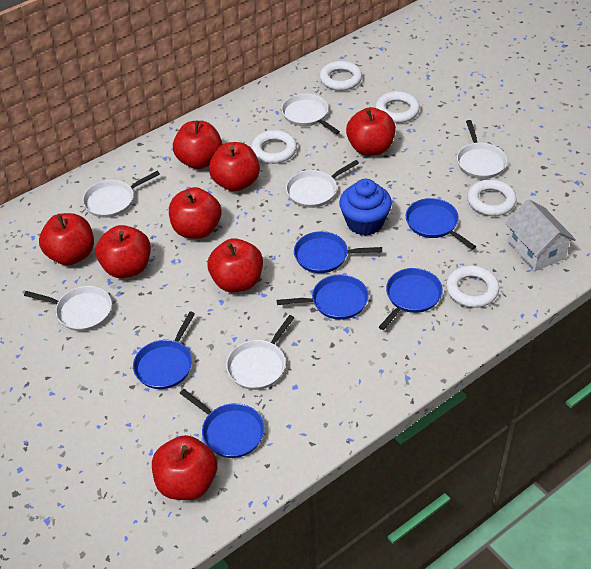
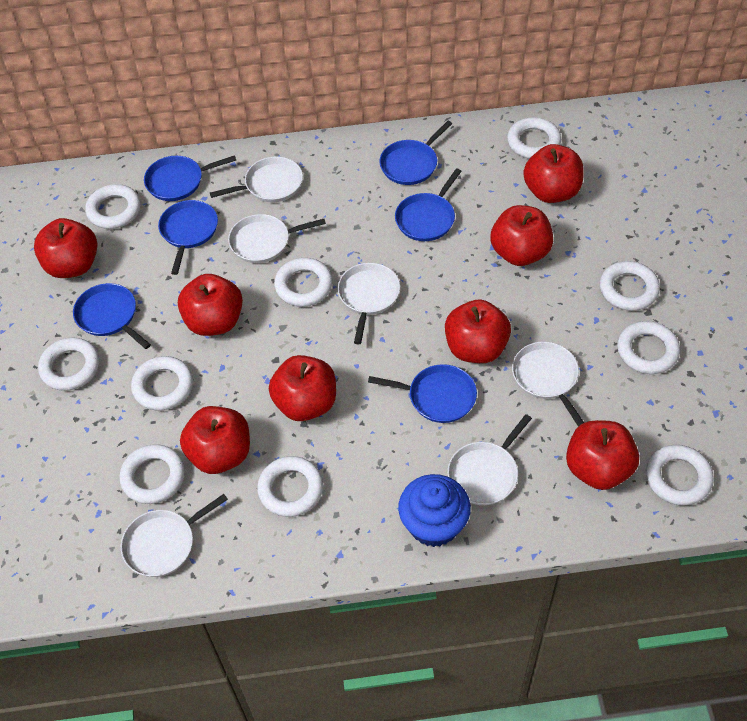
white house: 1 -> 0
white ring: 5 -> 10

